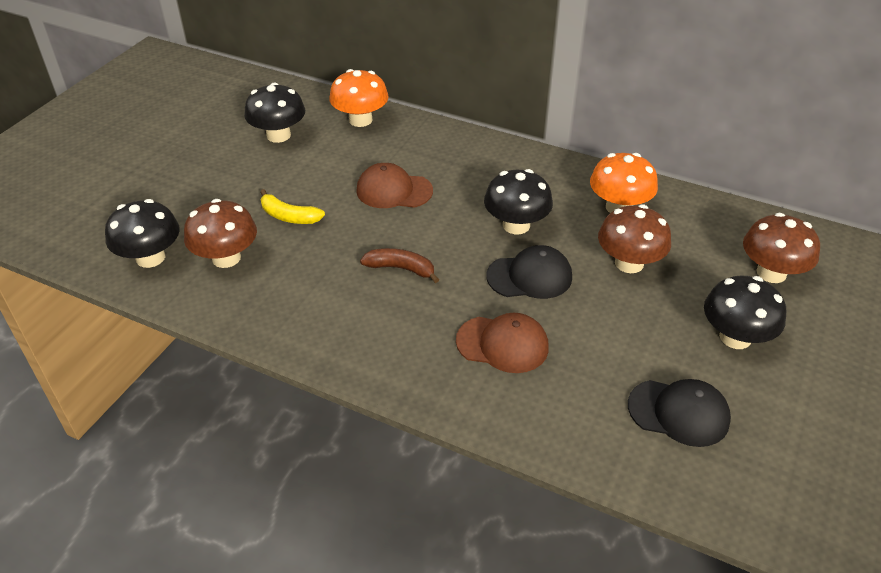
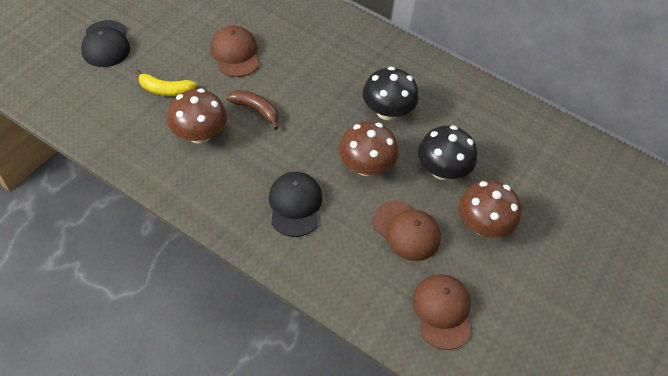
black mushroom: 4 -> 2
brown cap: 2 -> 3
orange mushroom: 2 -> 0

